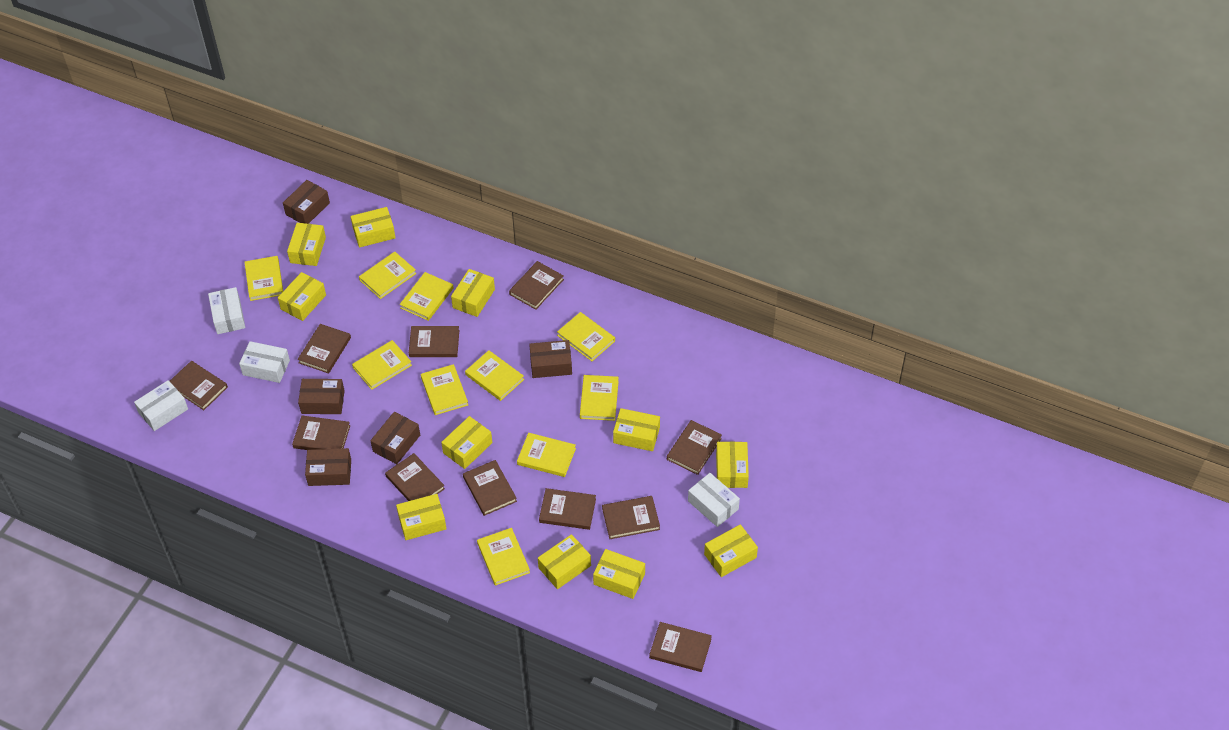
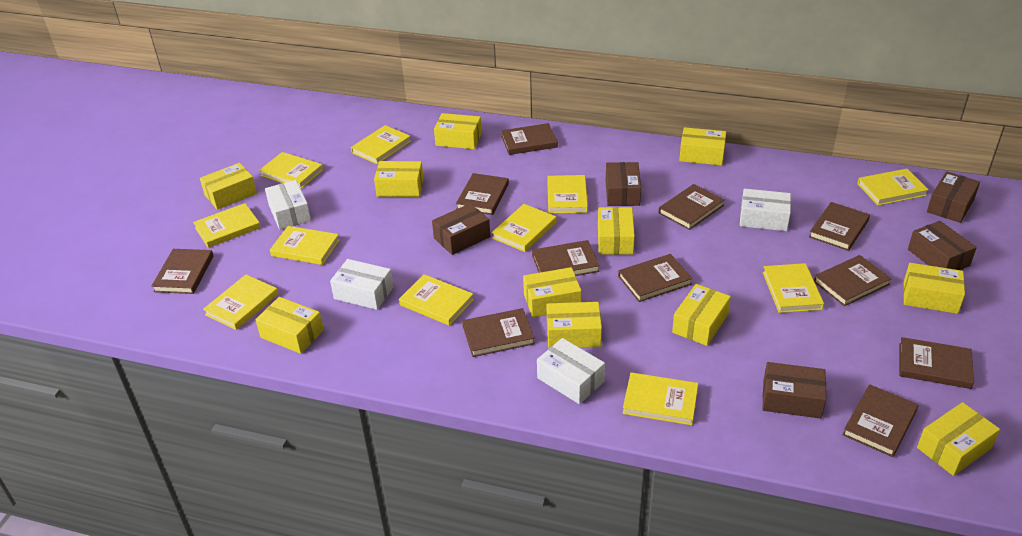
yellow book: 10 -> 11

